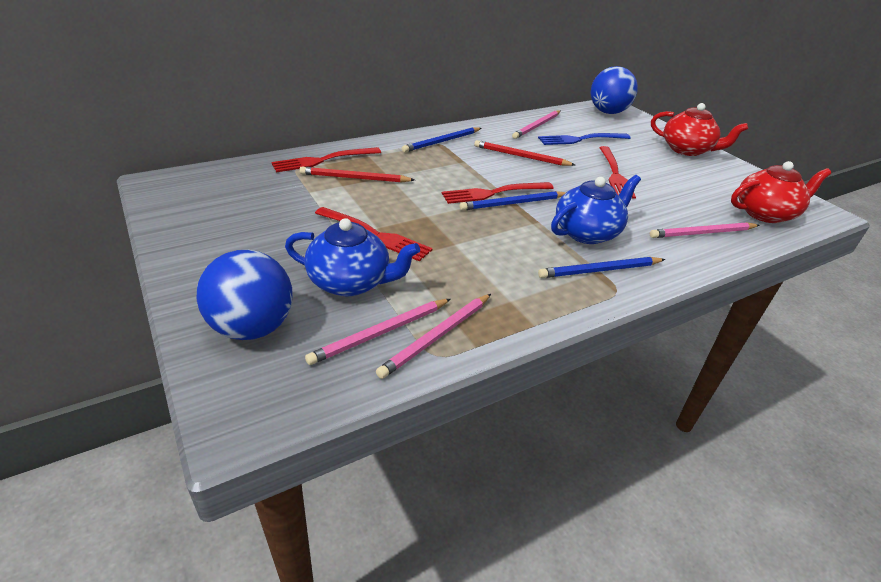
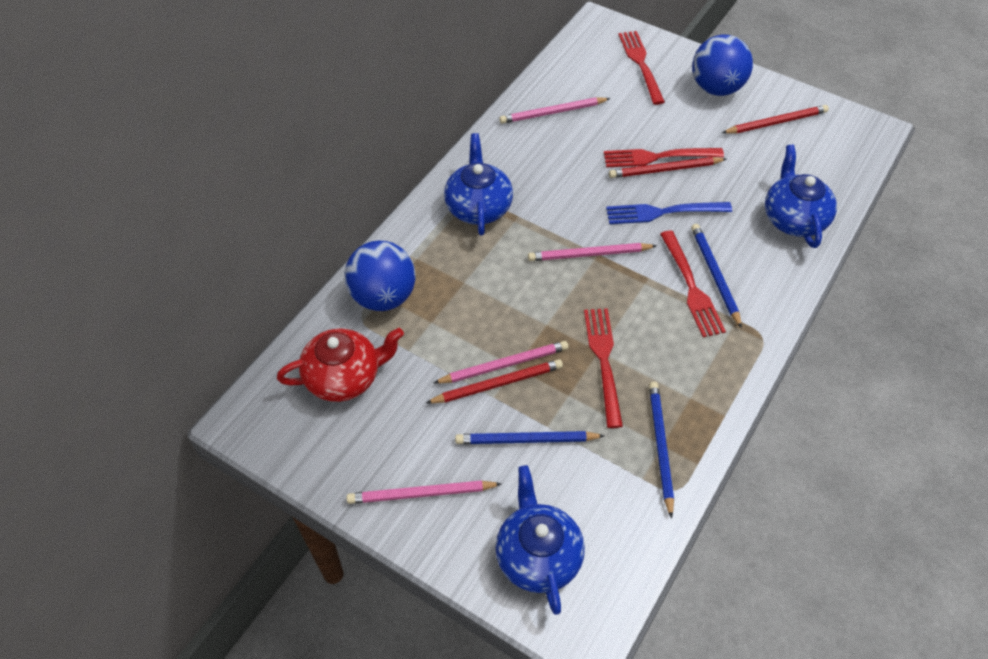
blue teapot: 2 -> 3
red pencil: 2 -> 3
red teapot: 2 -> 1

